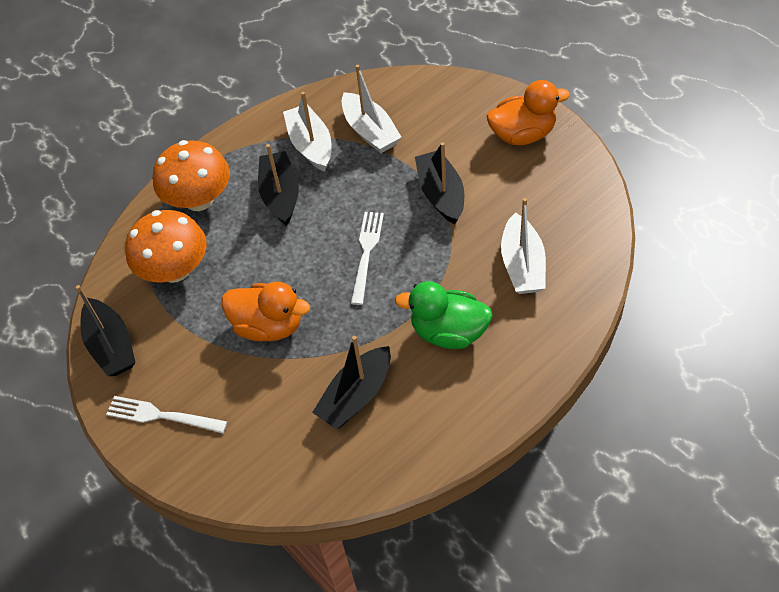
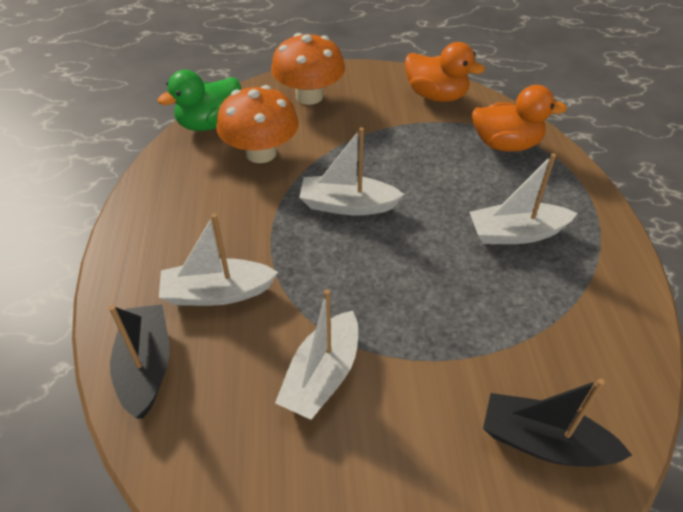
black boat: 4 -> 2
white boat: 3 -> 4
white fork: 2 -> 0

